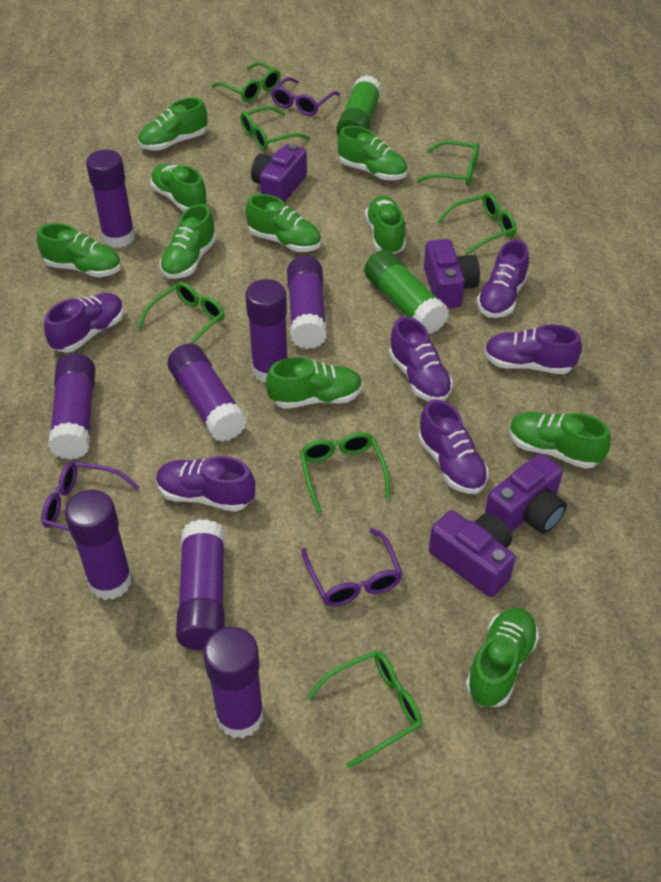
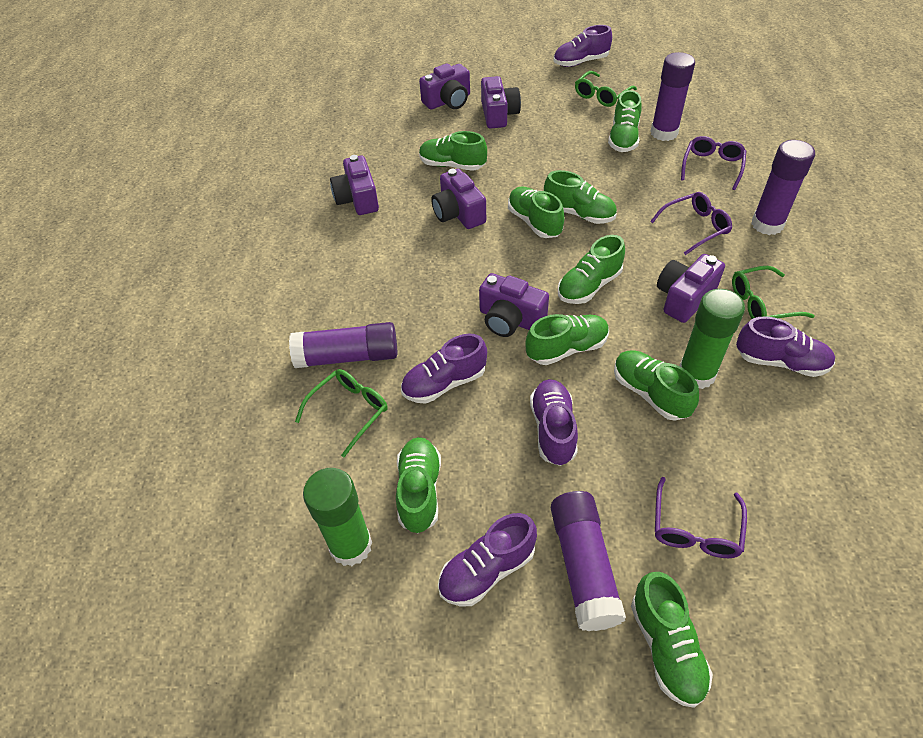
green glasses: 7 -> 3
green shoe: 10 -> 9
purple camera: 4 -> 6
purple glue stick: 8 -> 4
purple shoe: 6 -> 5

